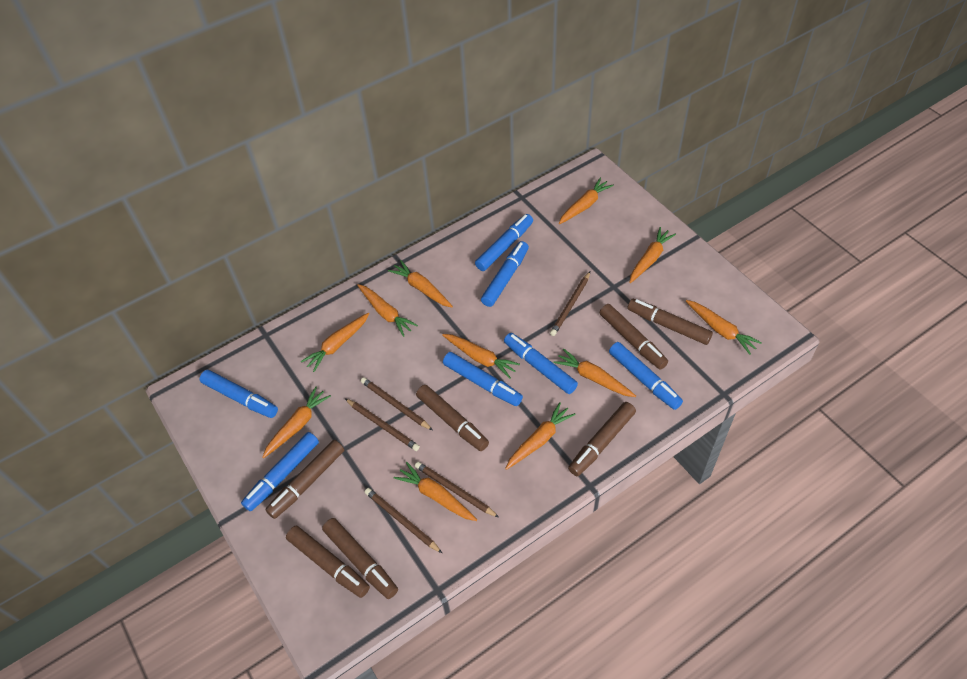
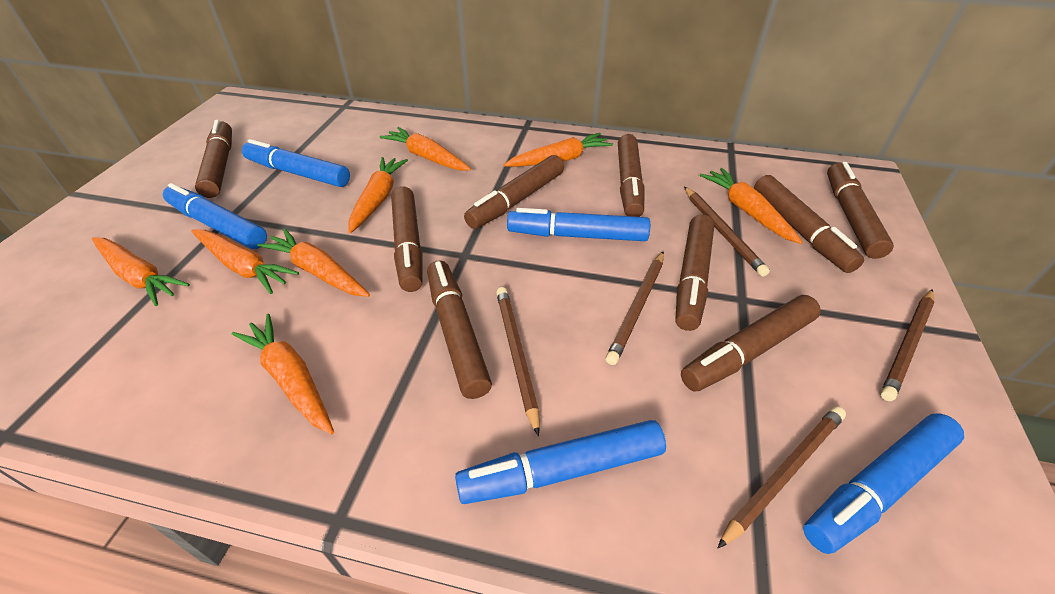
blue marker: 7 -> 5
brown marker: 7 -> 9
orange carrot: 11 -> 8

